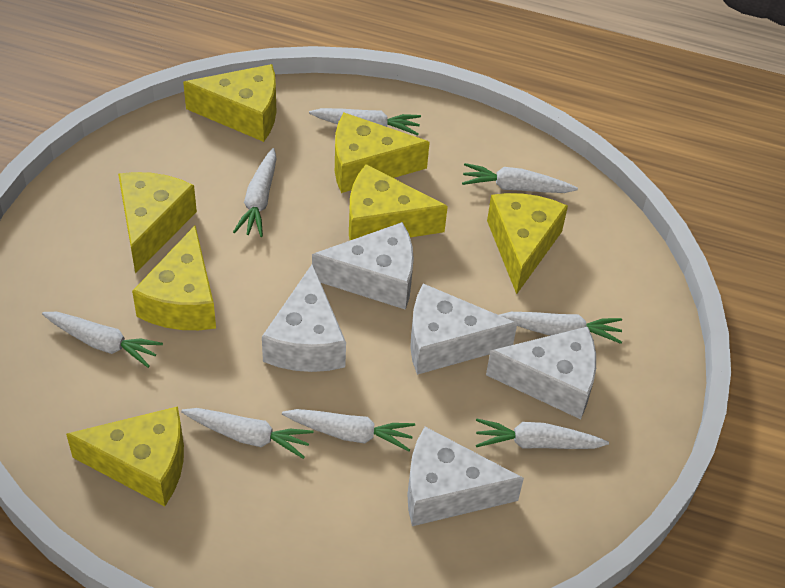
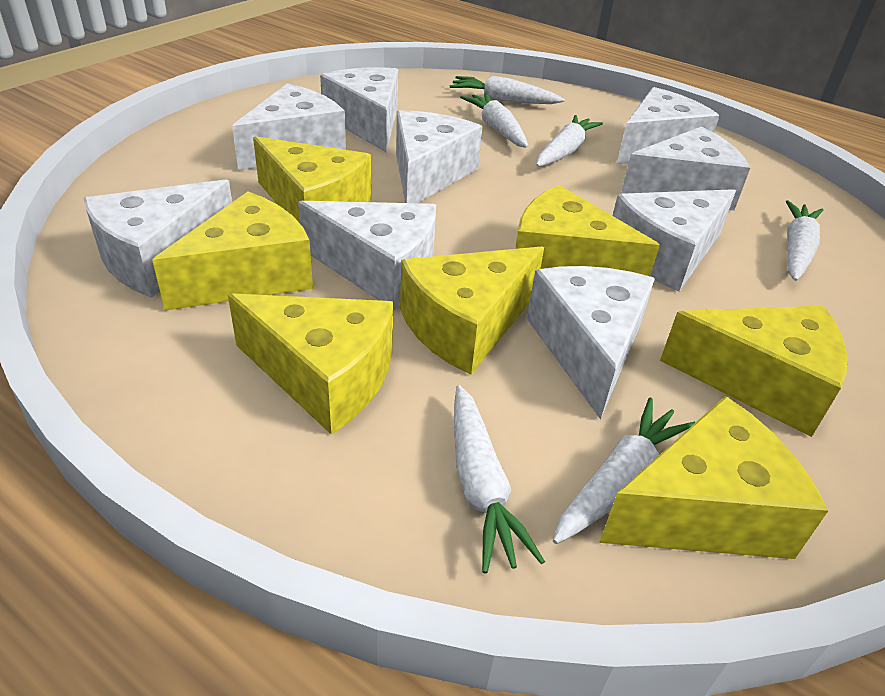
white carrot: 8 -> 6
white cheese: 5 -> 9

